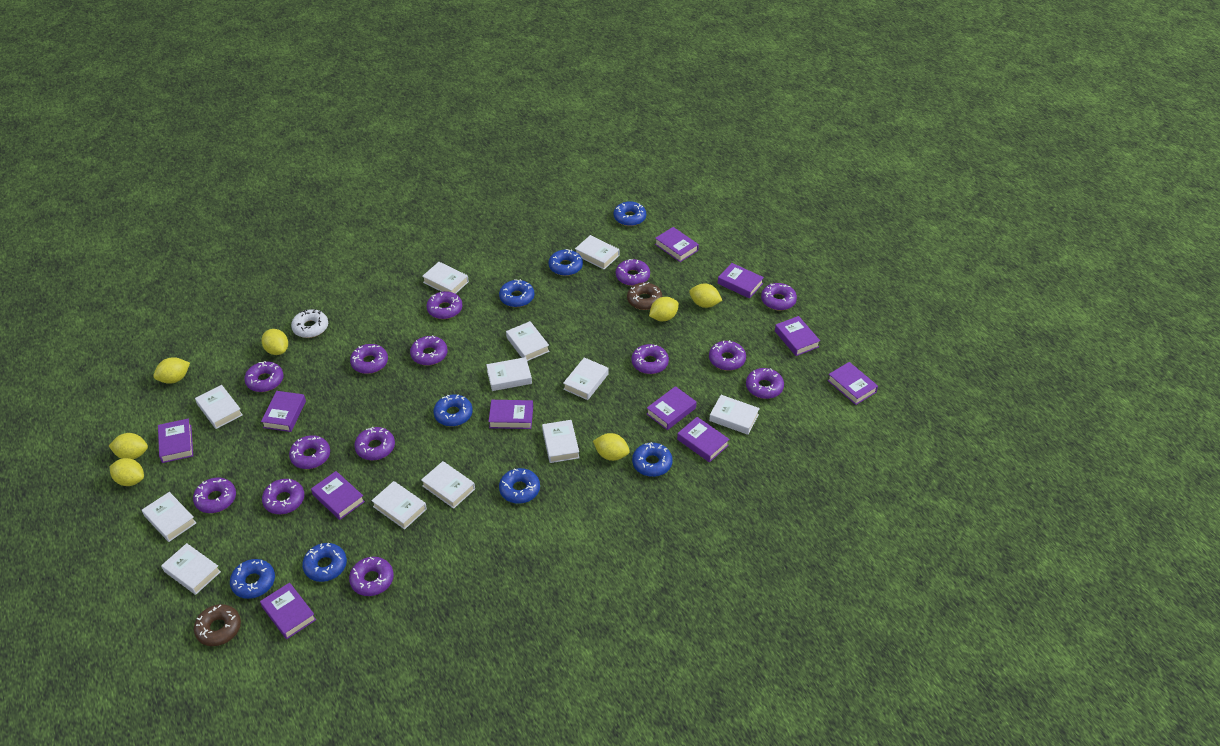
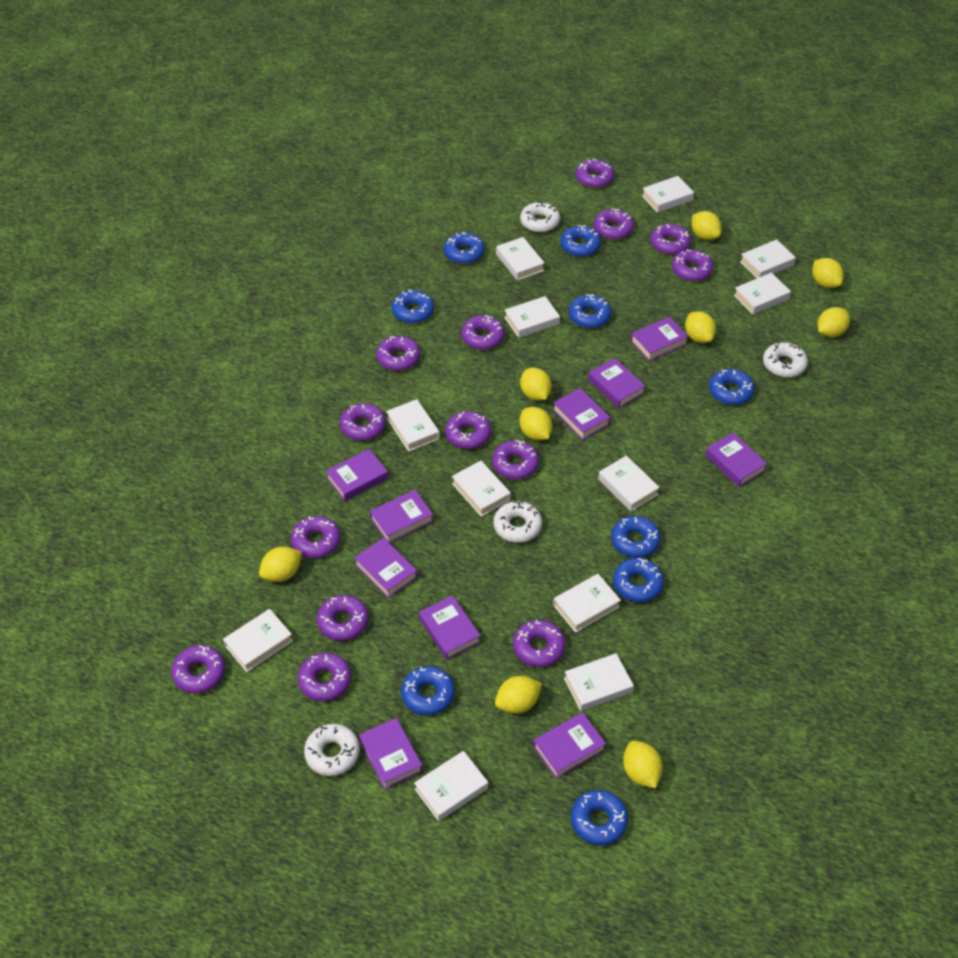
blue donut: 8 -> 9
brown donut: 2 -> 0
purple book: 11 -> 10
white donut: 1 -> 4
yellow lemon: 7 -> 9

